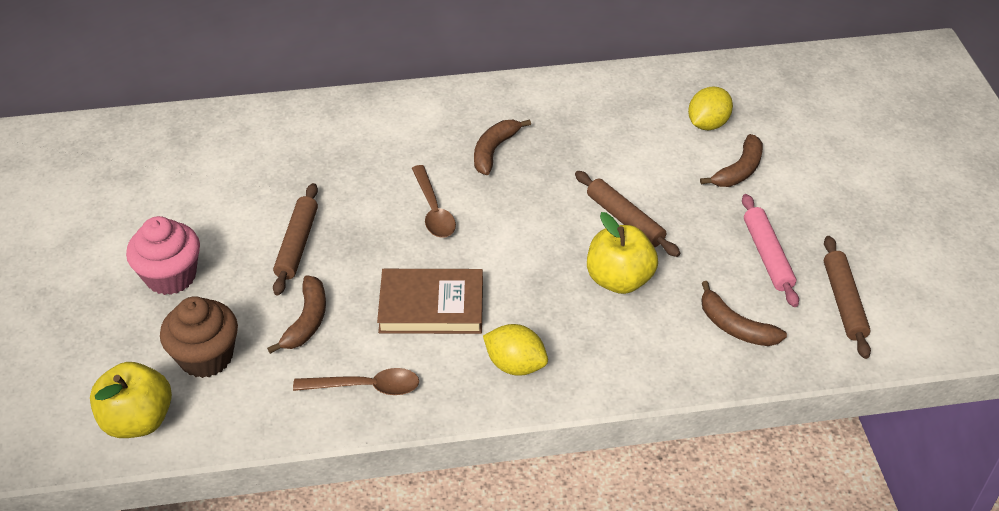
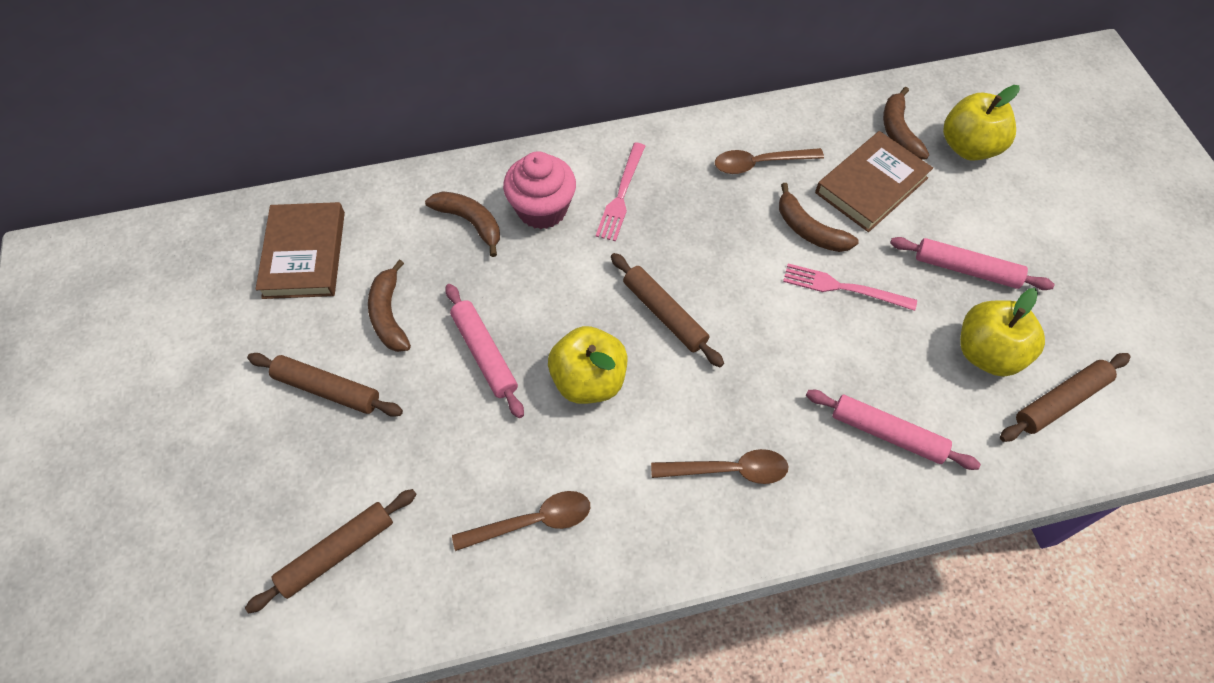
brown book: 1 -> 2
brown cupcake: 1 -> 0
brown rolling pin: 3 -> 4
brown spoon: 2 -> 3
pink fork: 0 -> 2
pink rolling pin: 1 -> 3
yellow apple: 2 -> 3
yellow lemon: 2 -> 0

